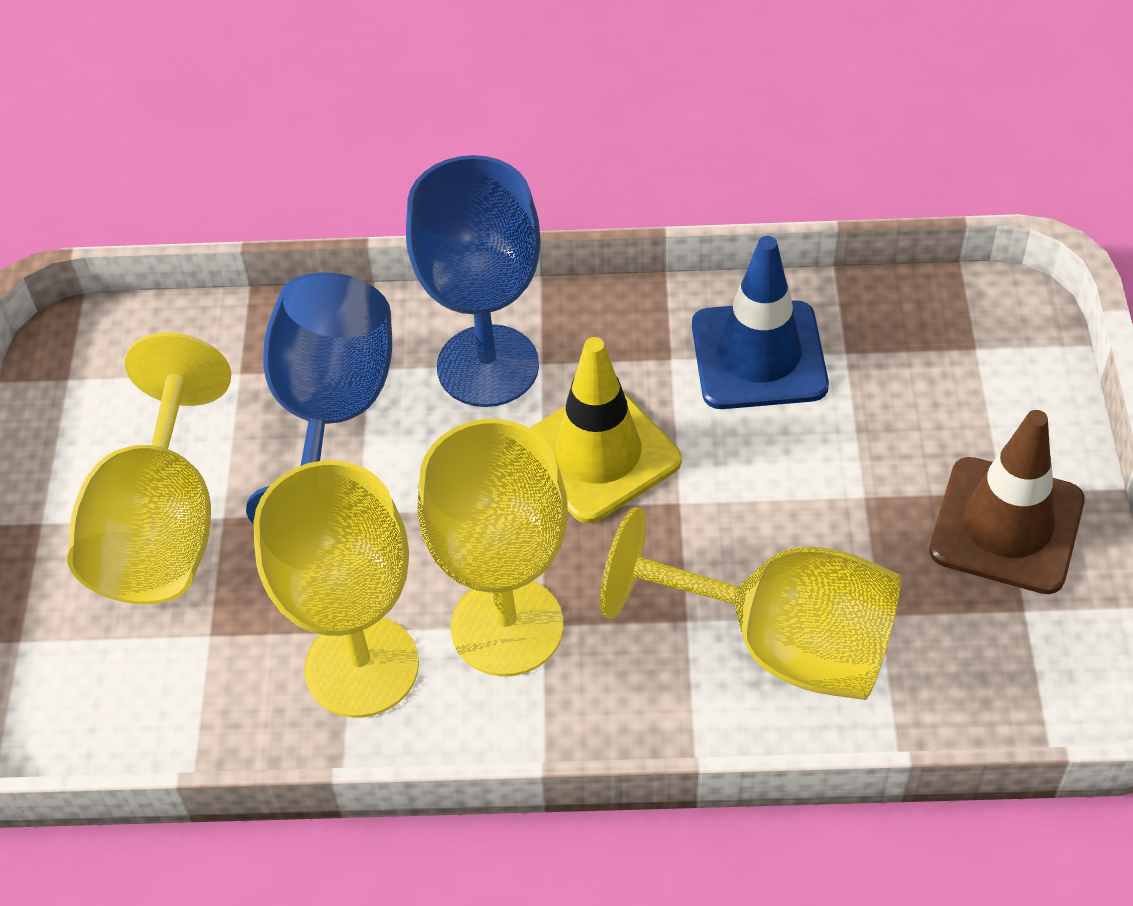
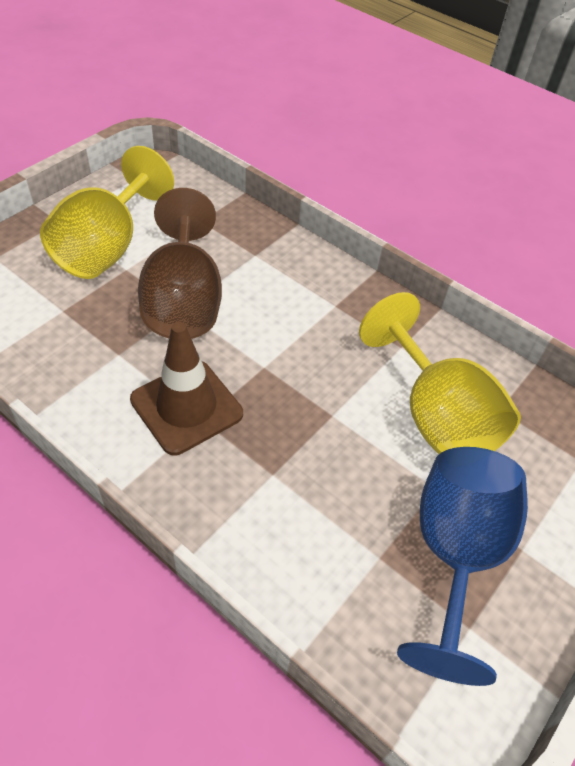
blue goblet: 2 -> 1
blue traffic cone: 1 -> 0
brown goblet: 0 -> 1
yellow goblet: 4 -> 2
yellow traffic cone: 1 -> 0

